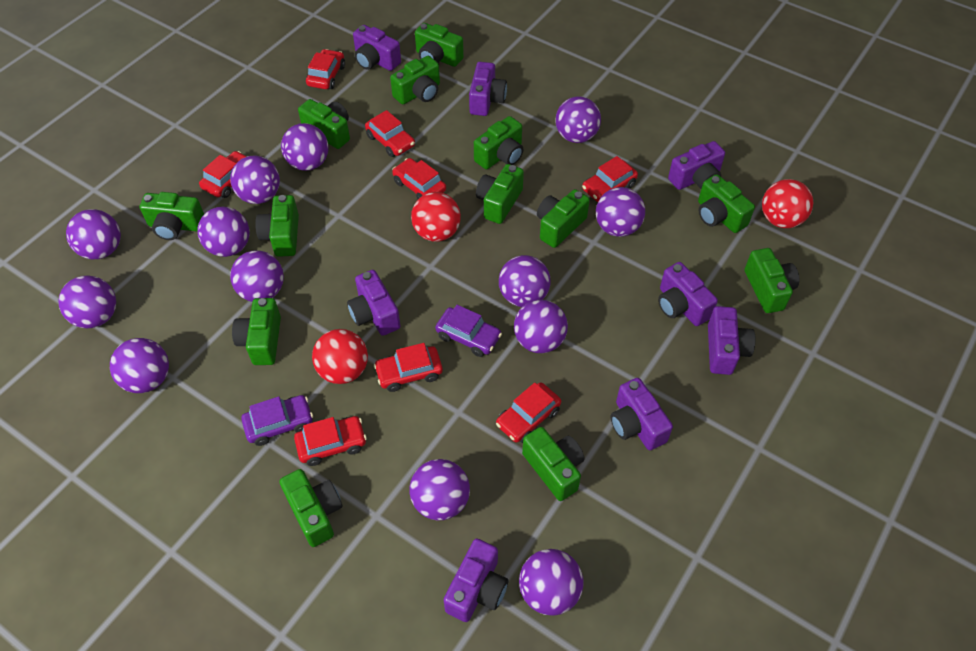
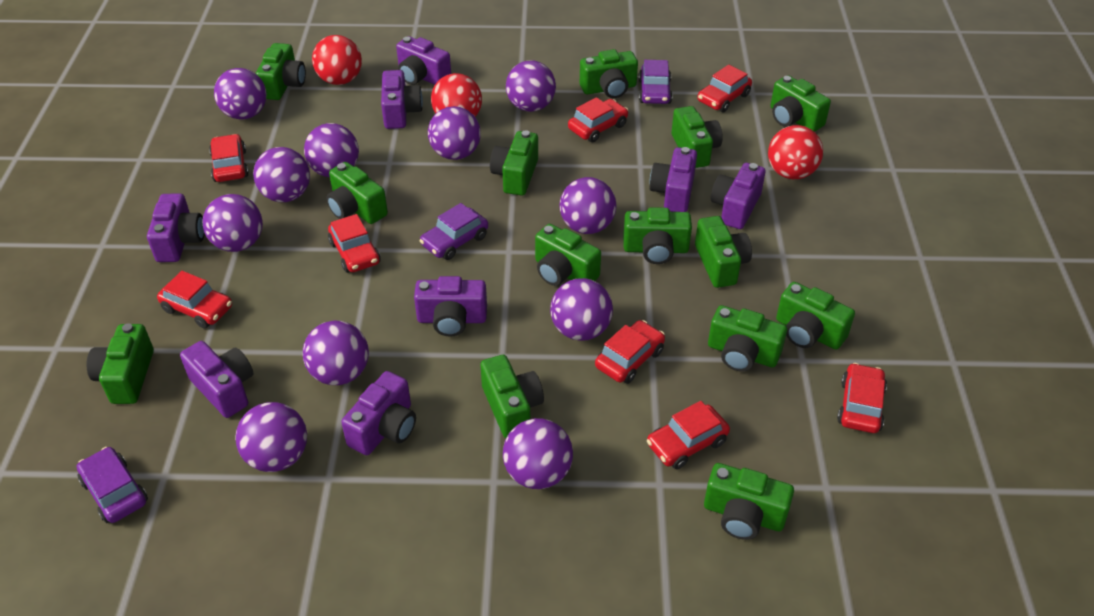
green camera: 13 -> 14
purple ball: 13 -> 11
purple car: 2 -> 3

